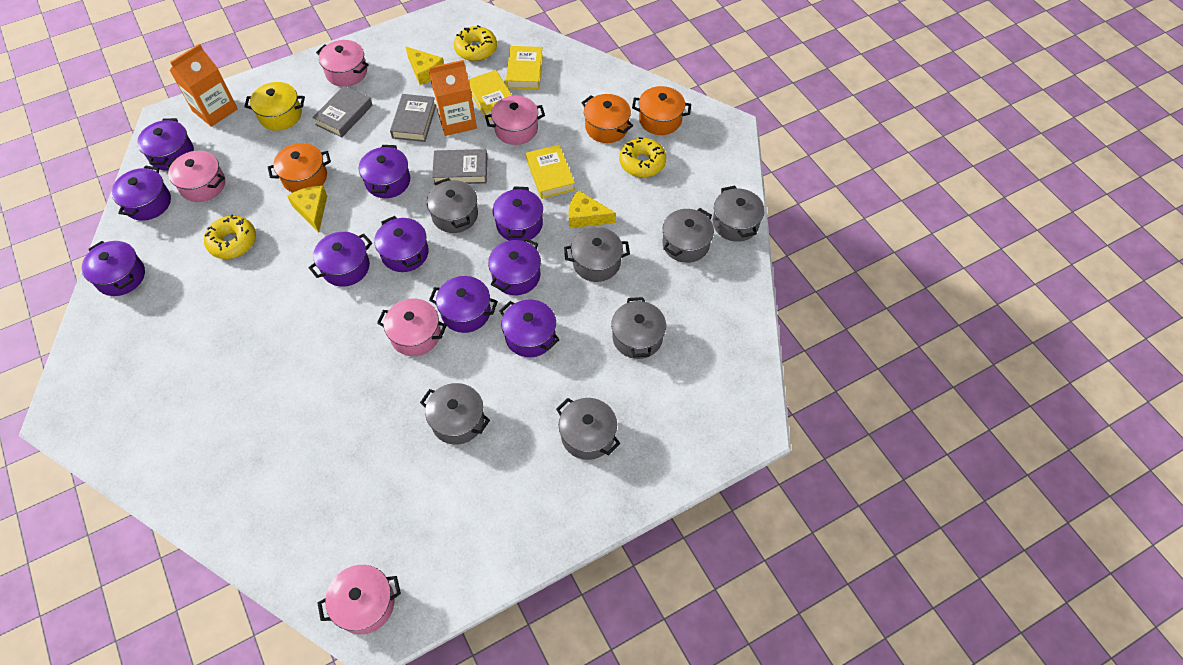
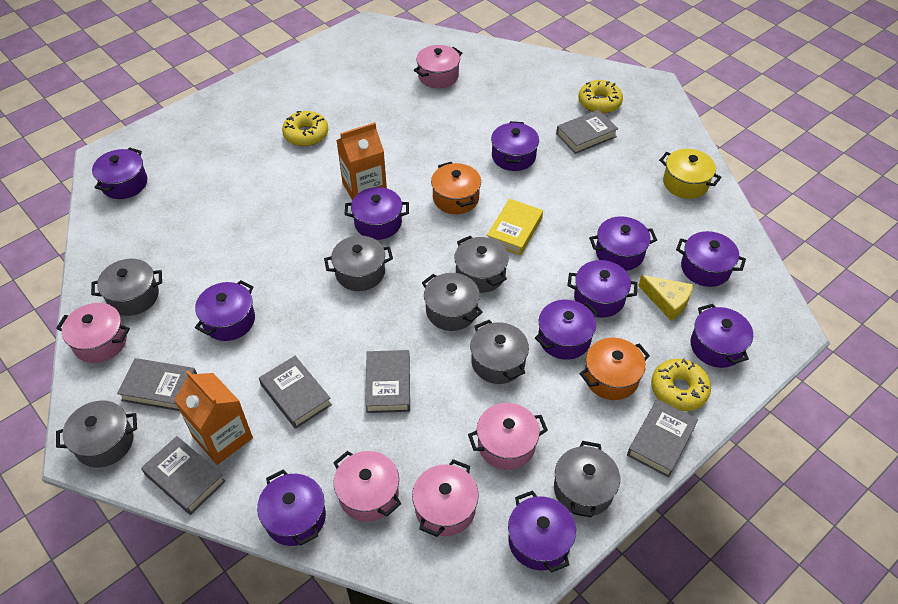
grey book: 3 -> 6
orange pot: 3 -> 2
purple pot: 10 -> 11
yellow book: 3 -> 1
yellow cheese: 3 -> 1

